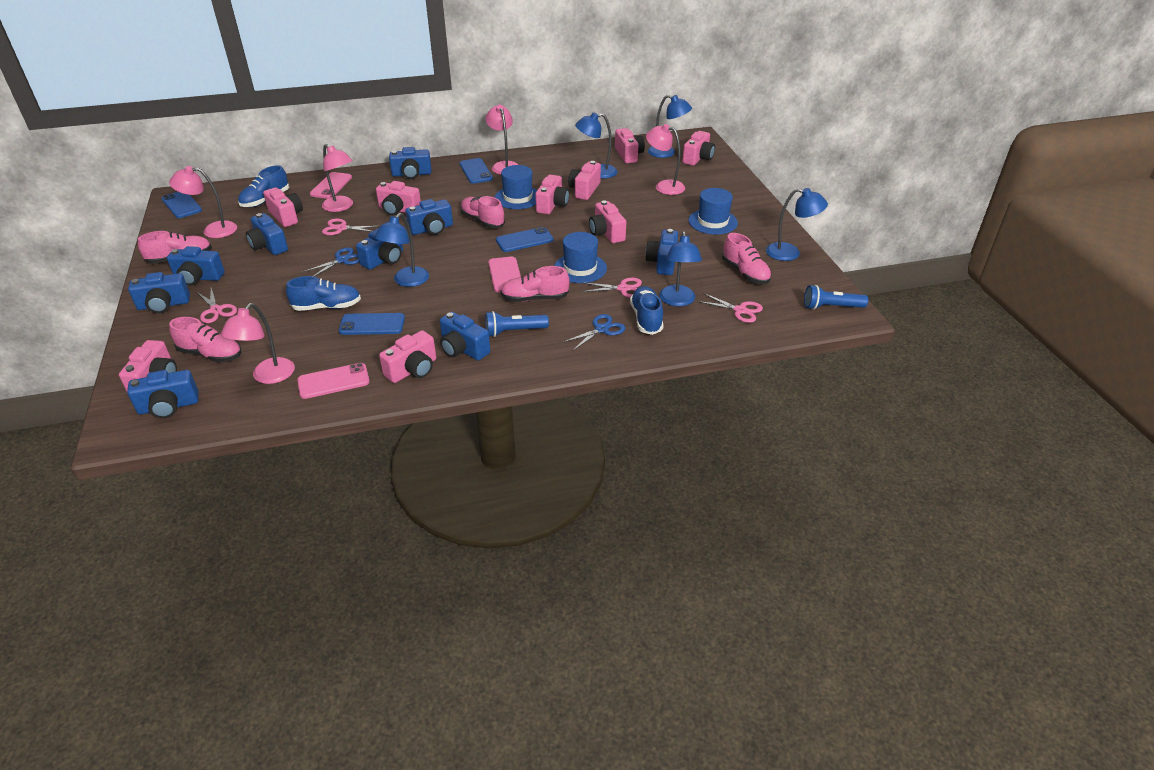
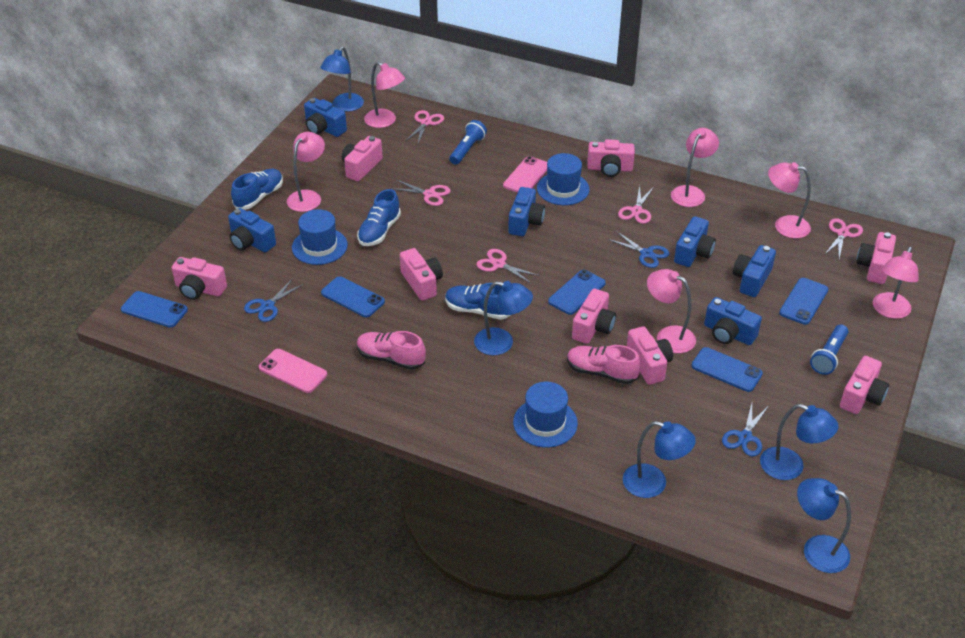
blue camera: 9 -> 6
blue phone: 4 -> 5
blue scissors: 2 -> 3
pink camera: 9 -> 8
pink lamp: 5 -> 6
pink phone: 3 -> 2
pink scissors: 4 -> 5
pink shoe: 5 -> 2

